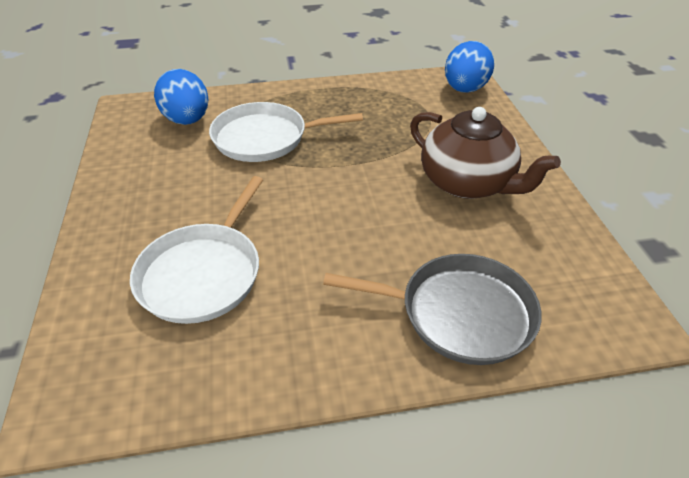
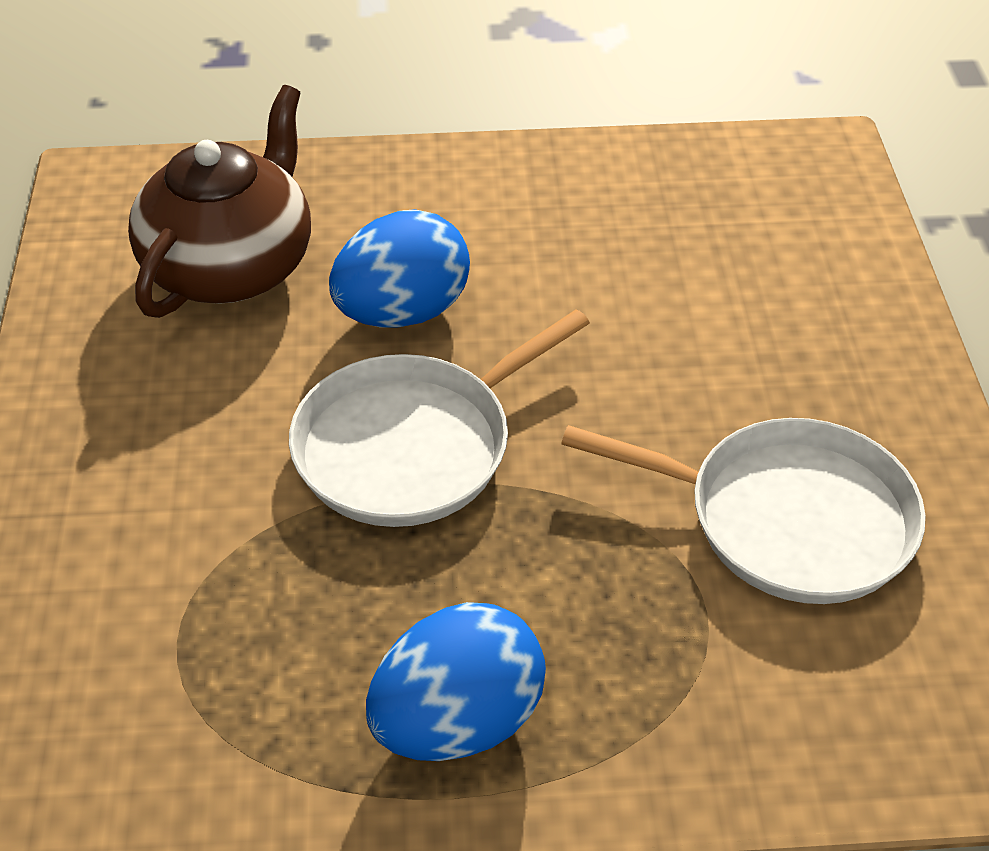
grey pan: 1 -> 0

